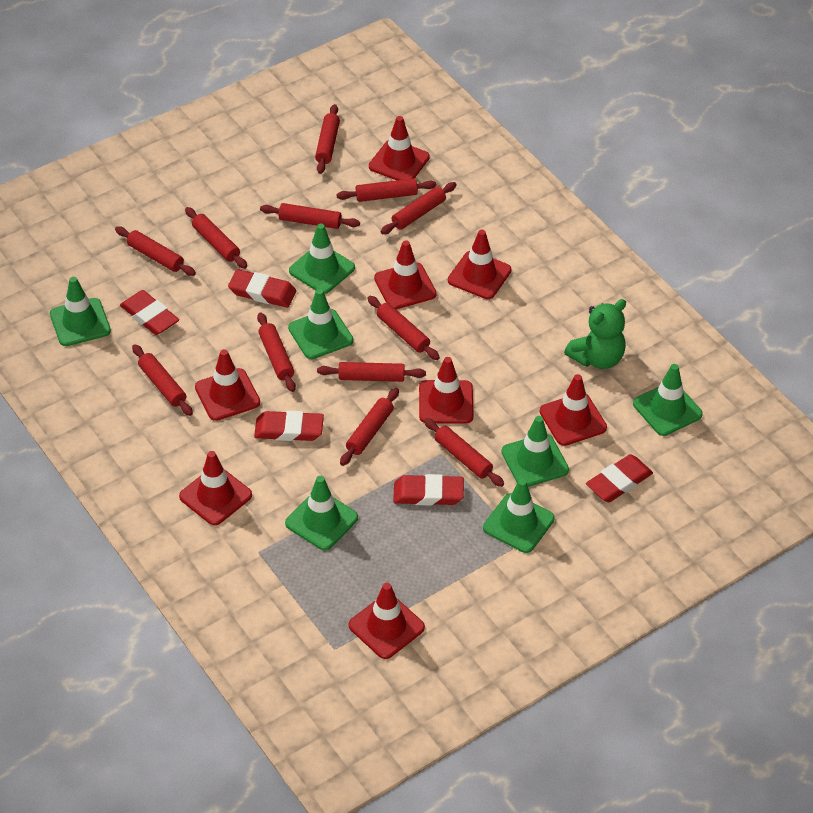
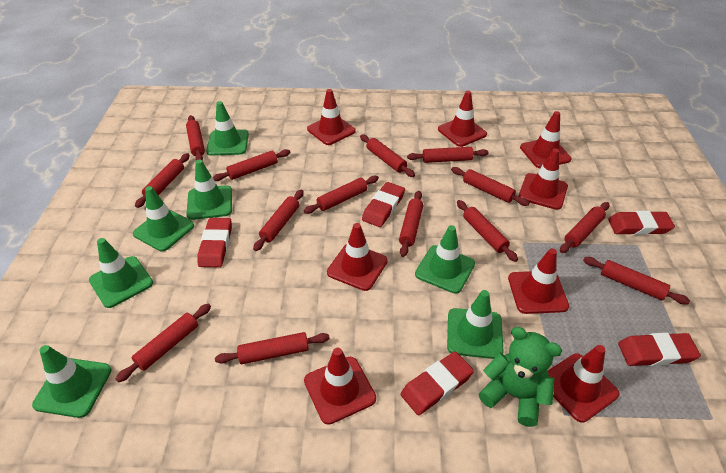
red rolling pin: 12 -> 14

